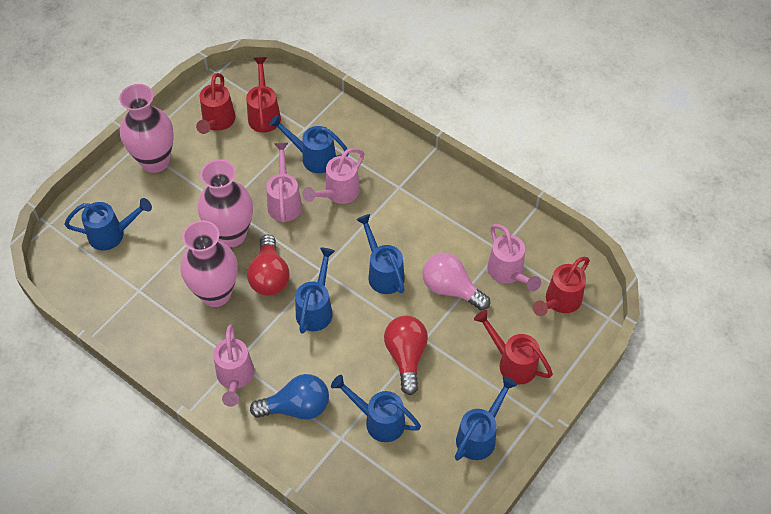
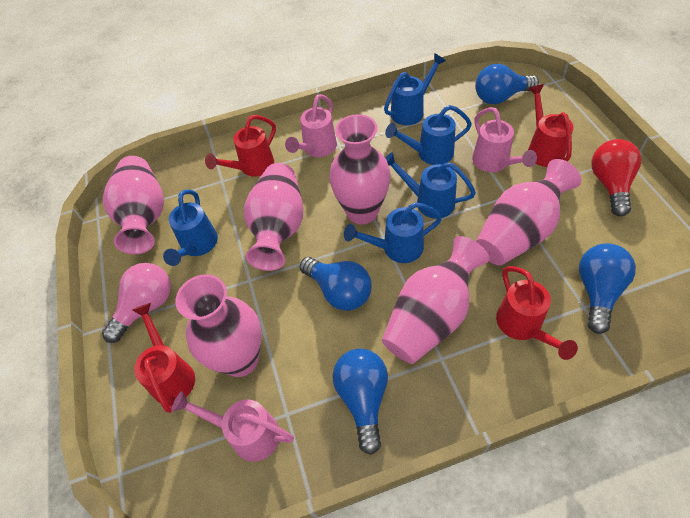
blue light bulb: 1 -> 4
blue watering can: 6 -> 5
pink vase: 3 -> 6
pink watering can: 4 -> 3
red light bulb: 2 -> 1

